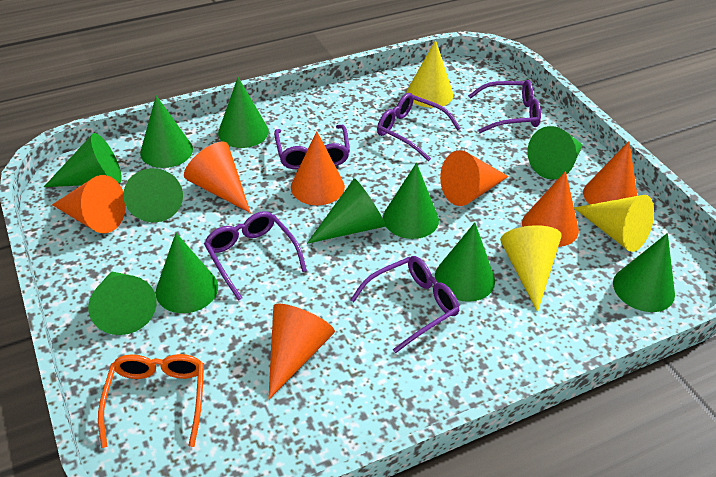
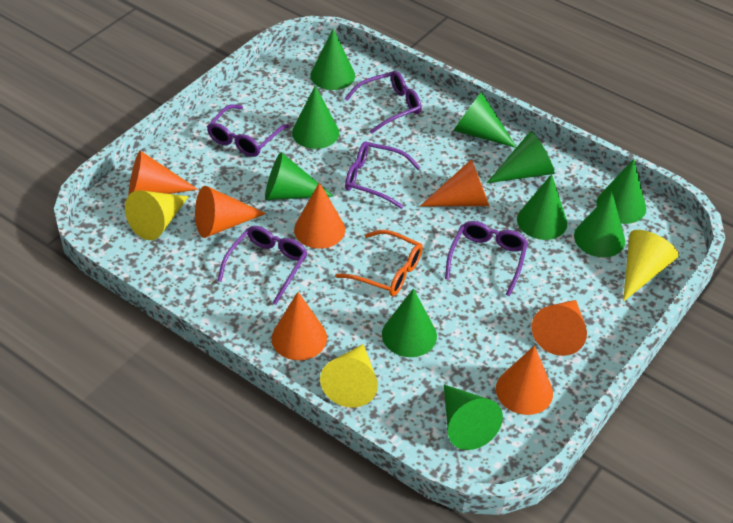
green cone: 11 -> 10

